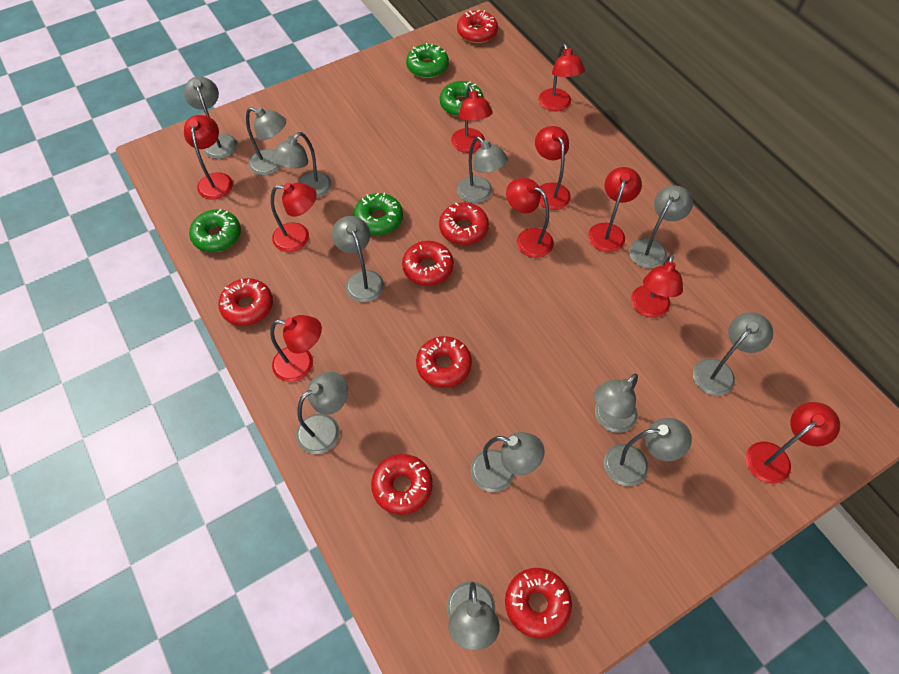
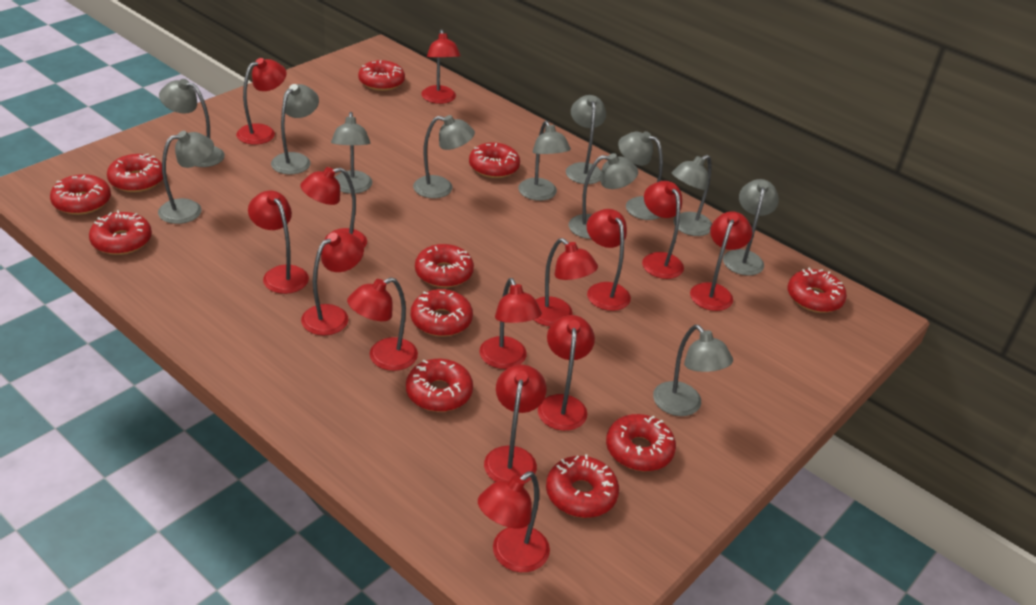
green donut: 4 -> 0
red donut: 7 -> 11
red lamp: 10 -> 14

